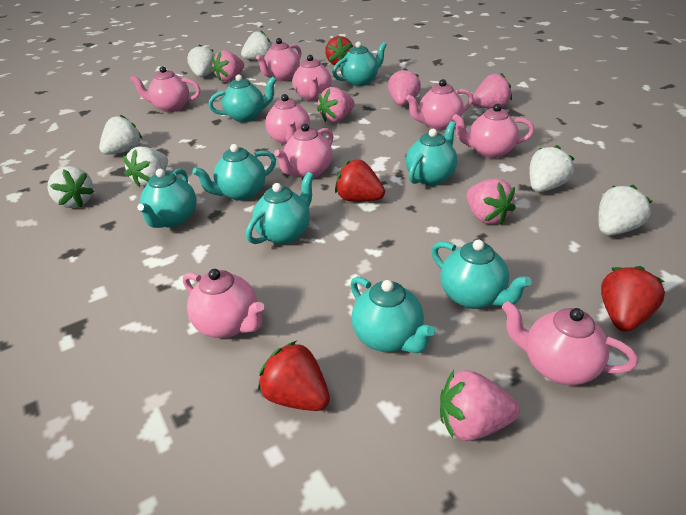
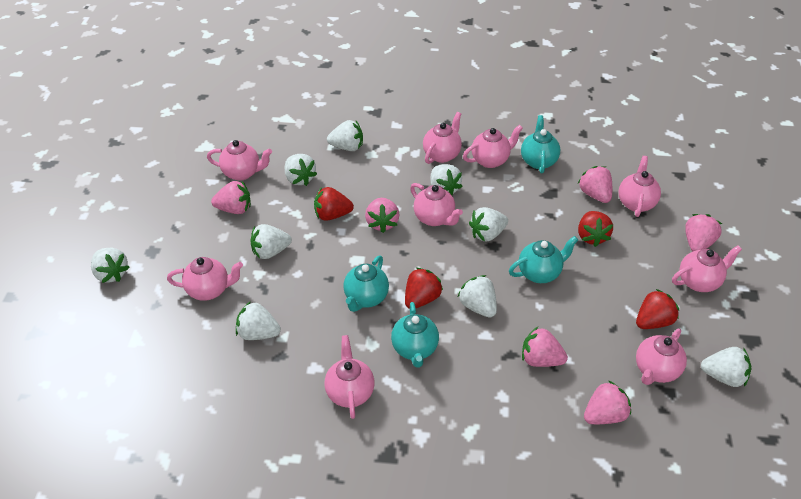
turquoise teapot: 8 -> 4
white strawberry: 7 -> 9

